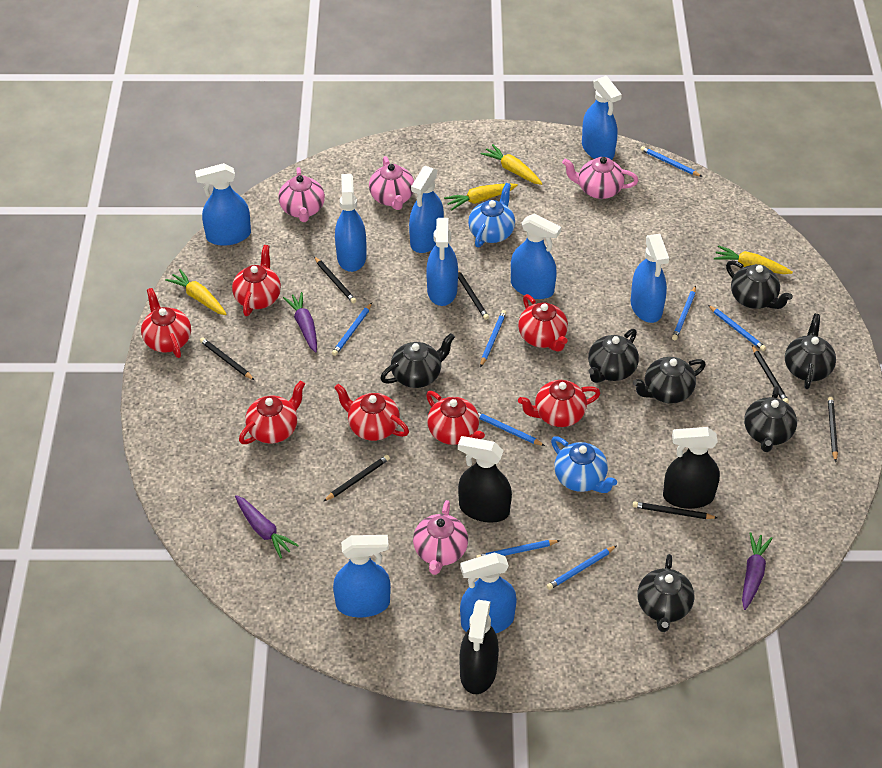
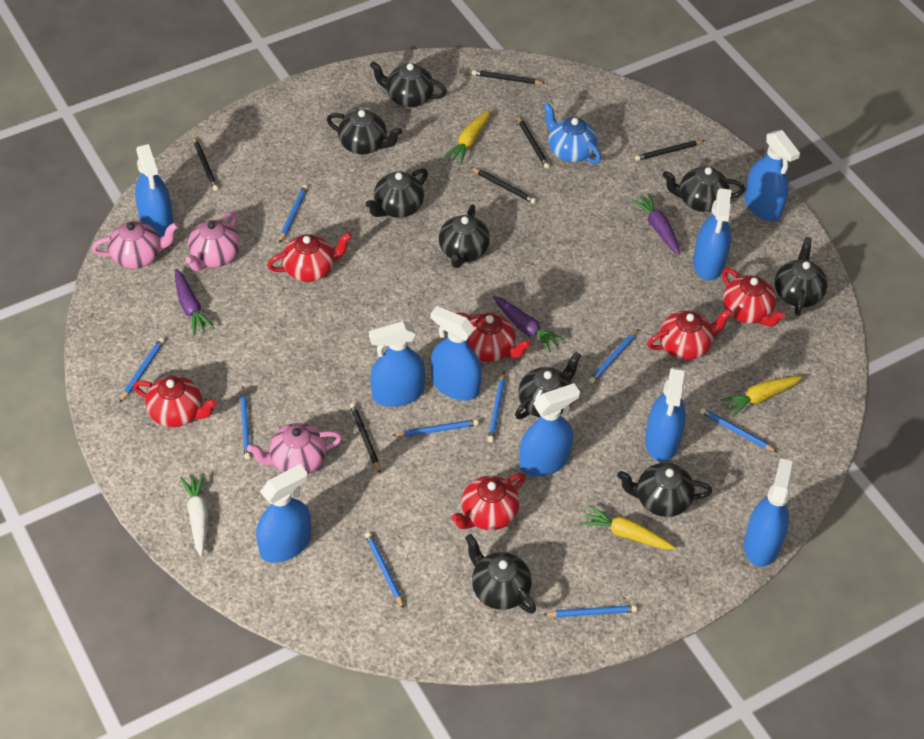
black pencil: 7 -> 6
black spray bottle: 3 -> 0
black teapot: 7 -> 9
blue pencil: 8 -> 9
blue teapot: 2 -> 1
pink teapot: 4 -> 3
red teapot: 7 -> 6
white carrot: 0 -> 1
yellow carrot: 4 -> 3

